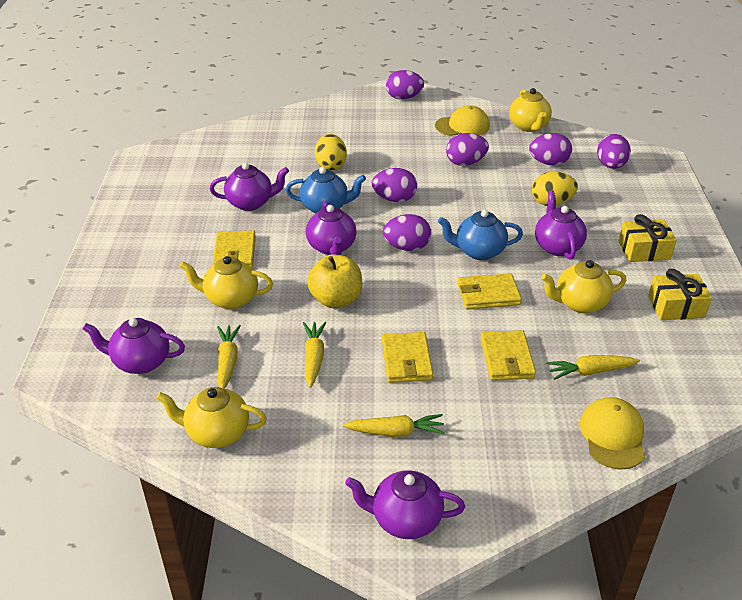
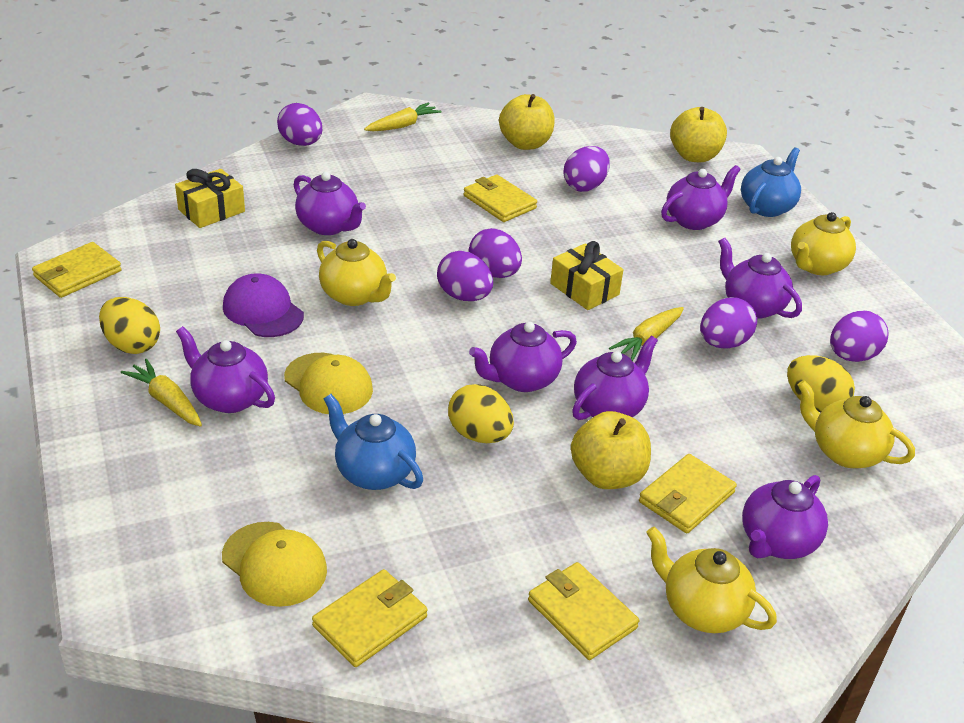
purple cap: 0 -> 1
purple teapot: 5 -> 7
yellow apple: 1 -> 3
yellow carrot: 4 -> 3
yellow egg: 2 -> 3
yellow wallet: 4 -> 5

